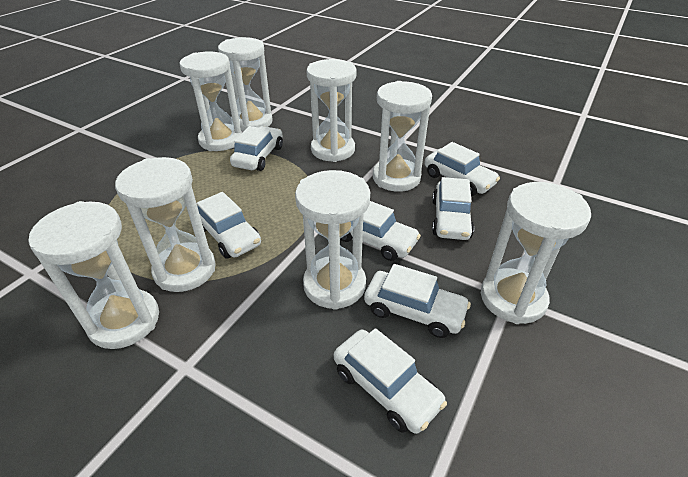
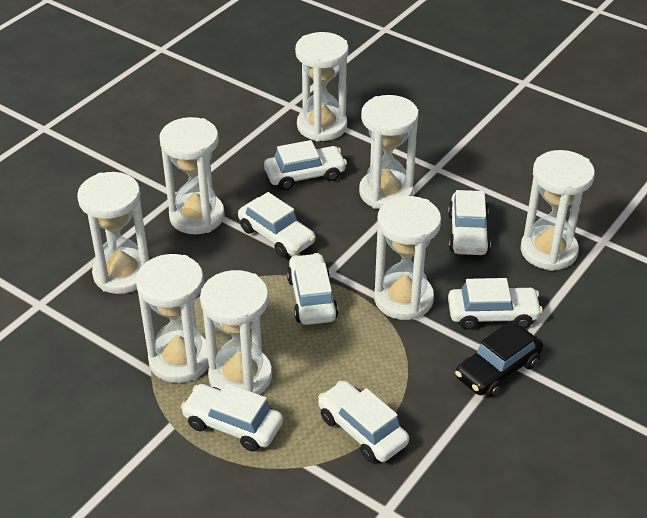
black car: 0 -> 1

